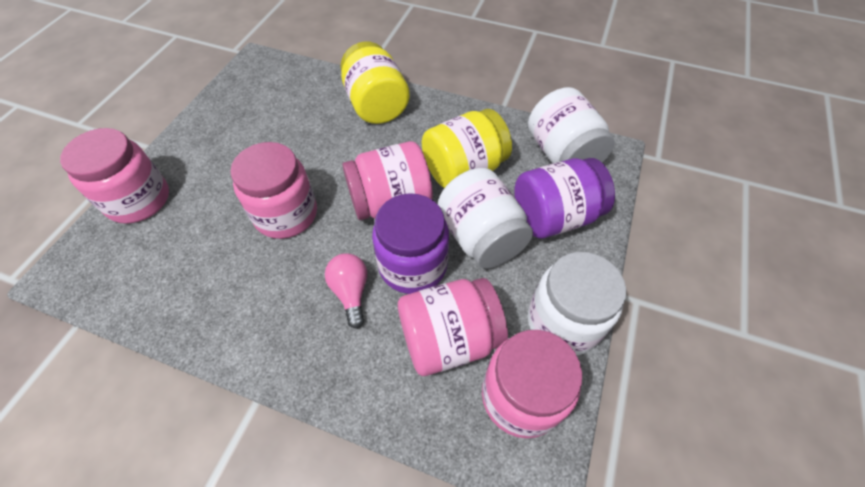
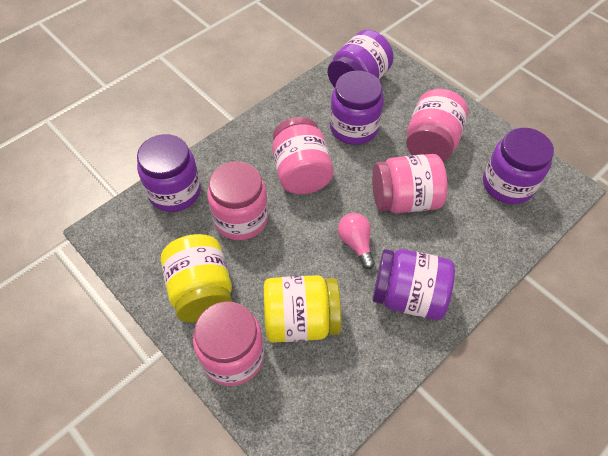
purple jar: 2 -> 5
white jar: 3 -> 0

